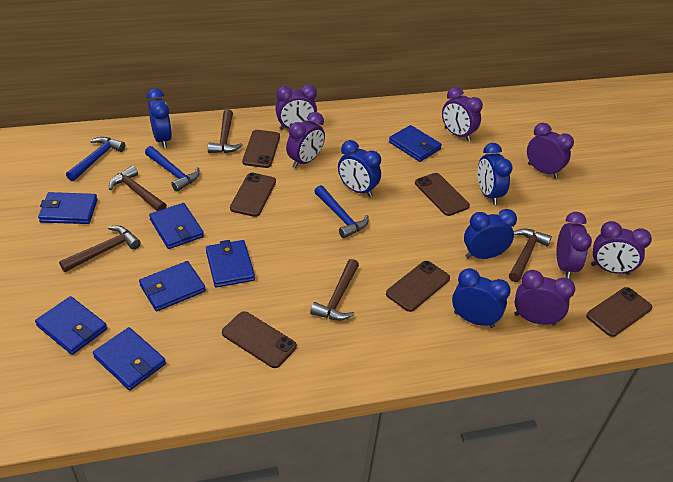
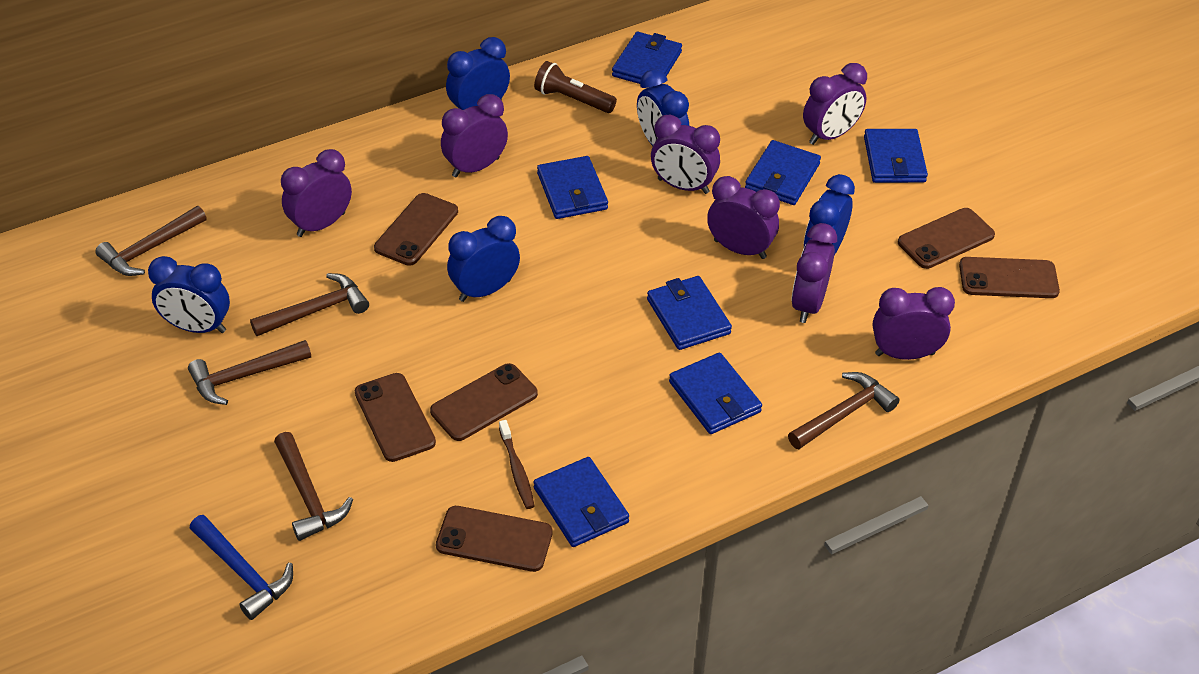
blue hammer: 3 -> 1
brown flashlight: 0 -> 1
brown toothbrush: 0 -> 1

